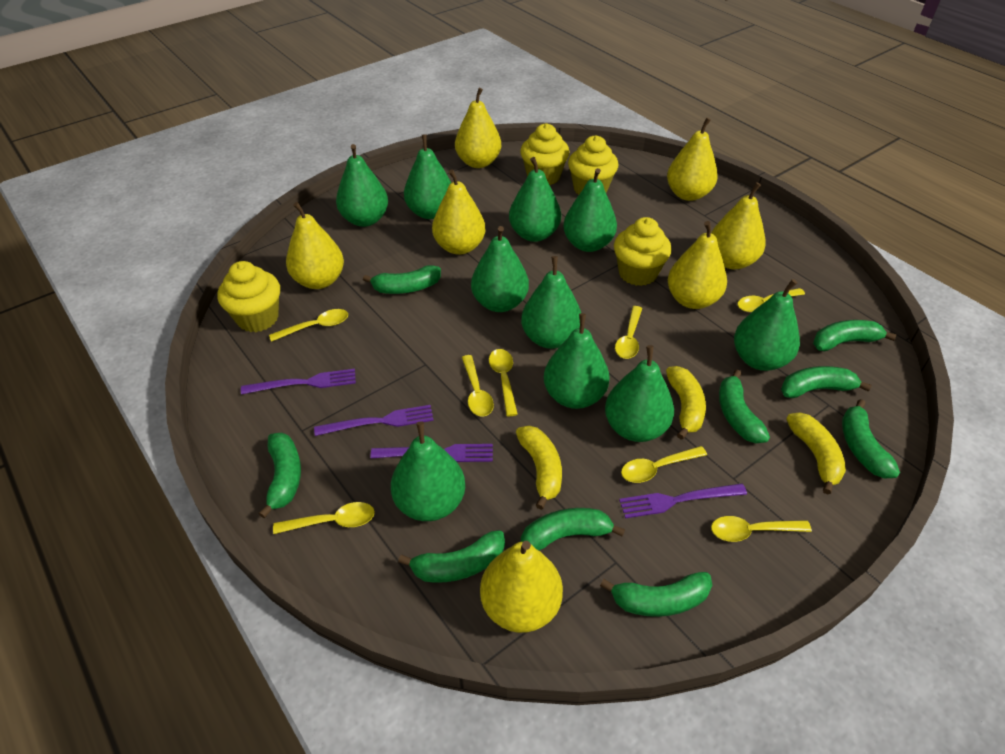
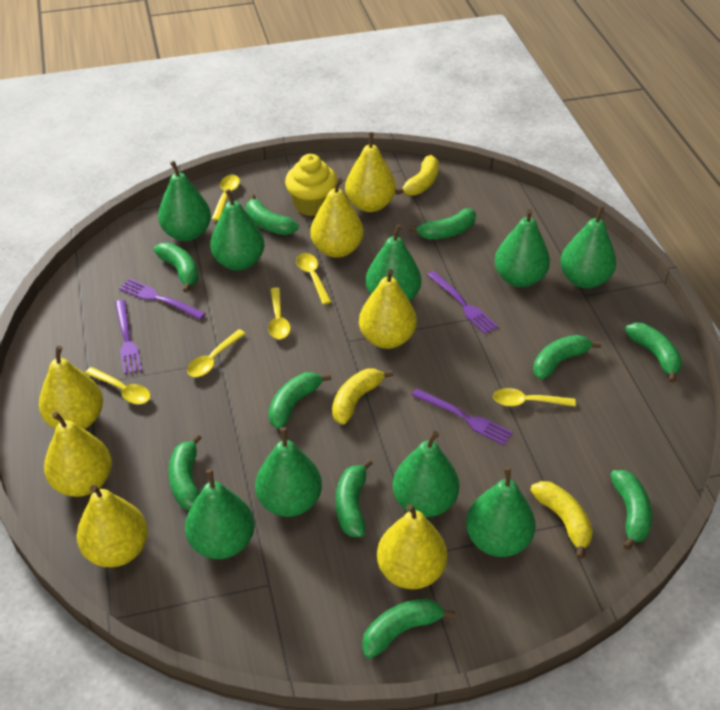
green banana: 9 -> 10
green pear: 10 -> 9
yellow cupcake: 4 -> 1
yellow spoon: 8 -> 6

